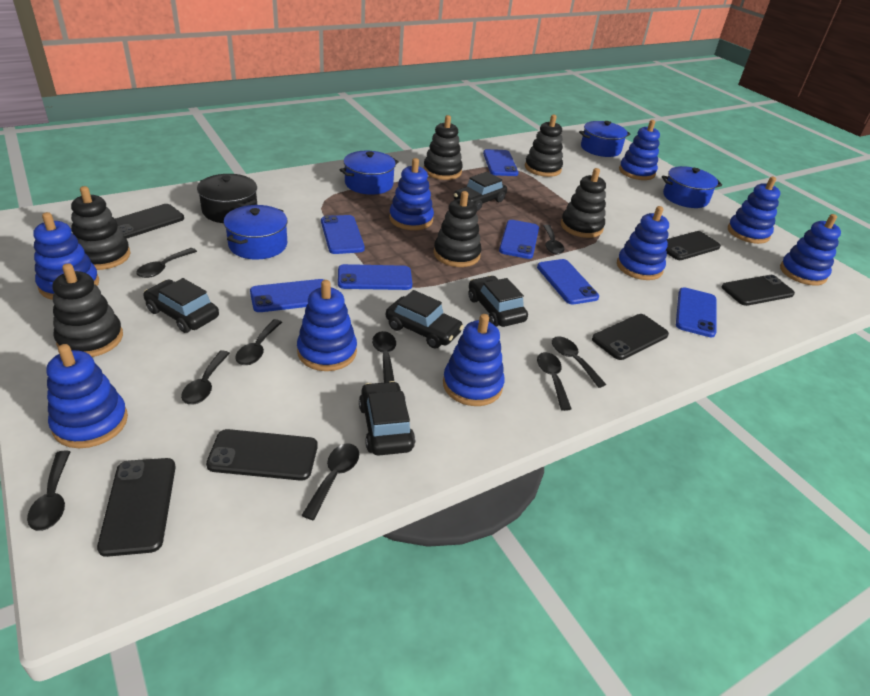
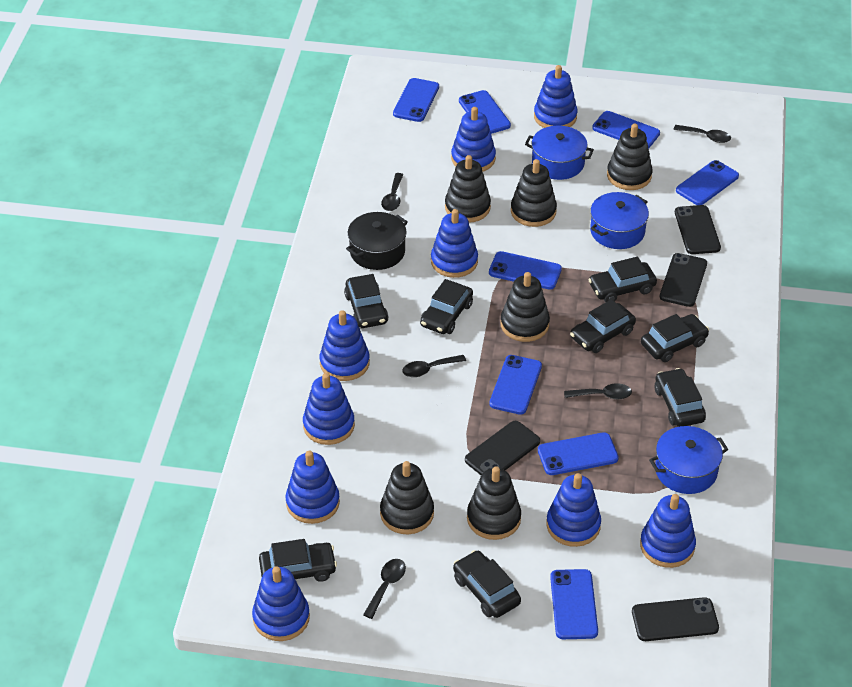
black car: 5 -> 8
black phone: 6 -> 4
black spoon: 9 -> 5
blue phone: 7 -> 8
blue pot: 4 -> 3

